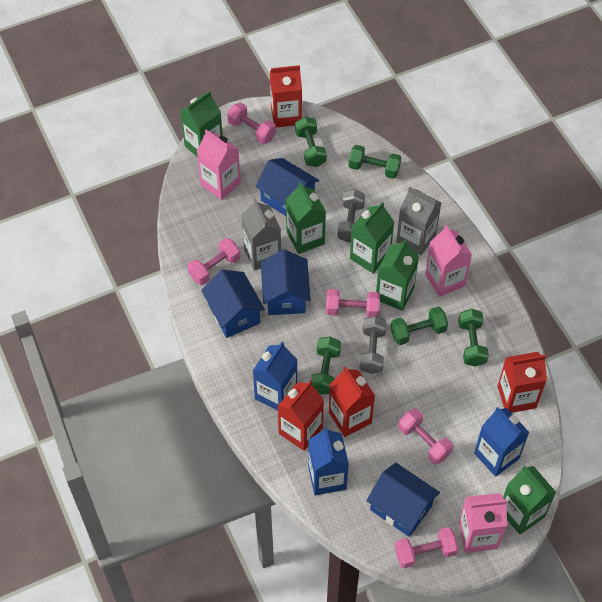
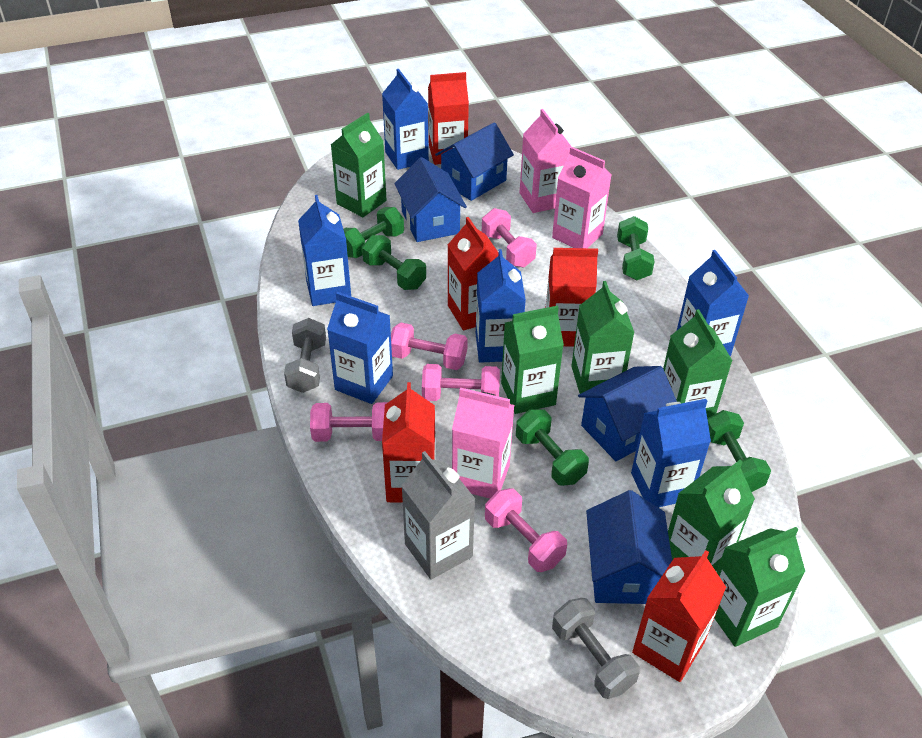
blue carton: 3 -> 6
green carton: 5 -> 6
grey carton: 2 -> 1
red carton: 4 -> 5

